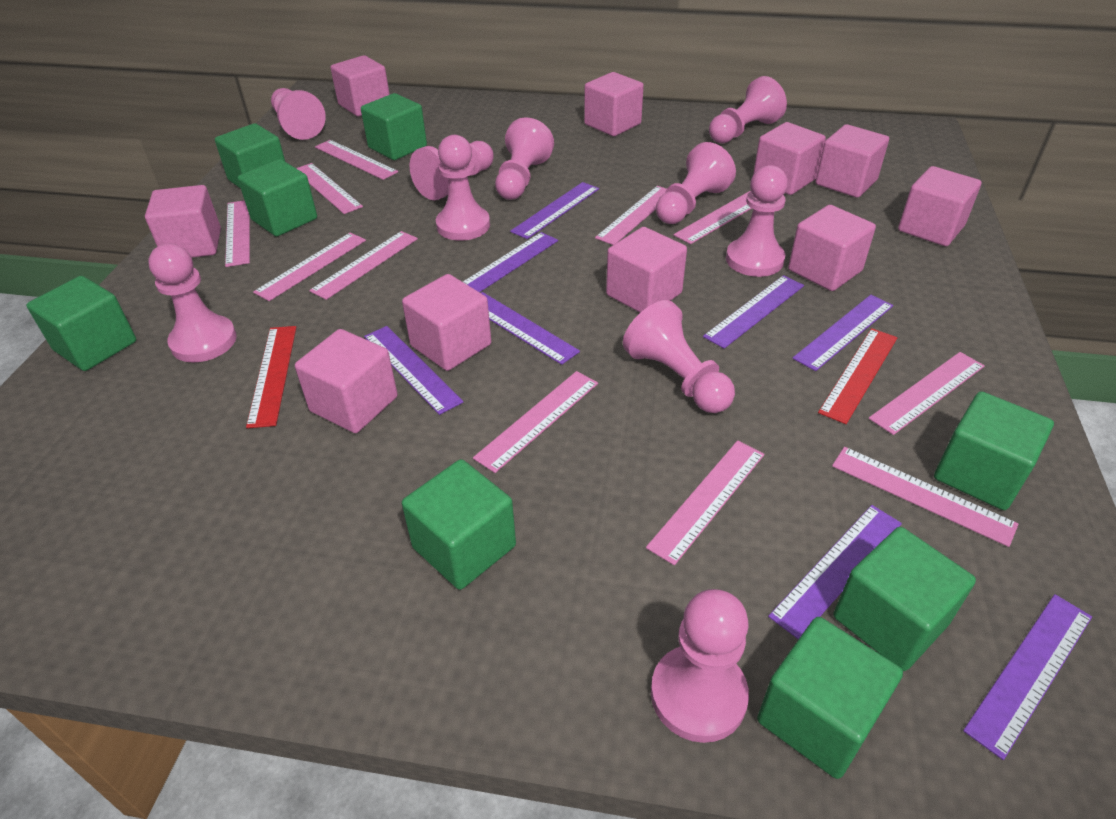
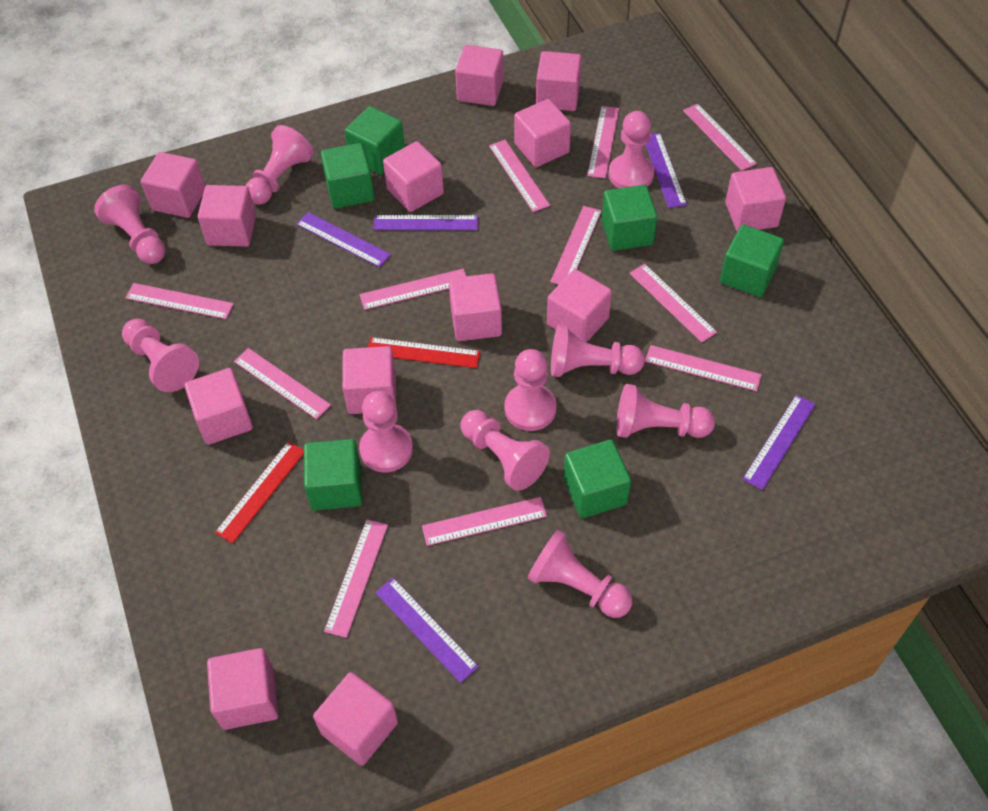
green cube: 8 -> 6
pink cube: 10 -> 13
purple ruler: 8 -> 5

